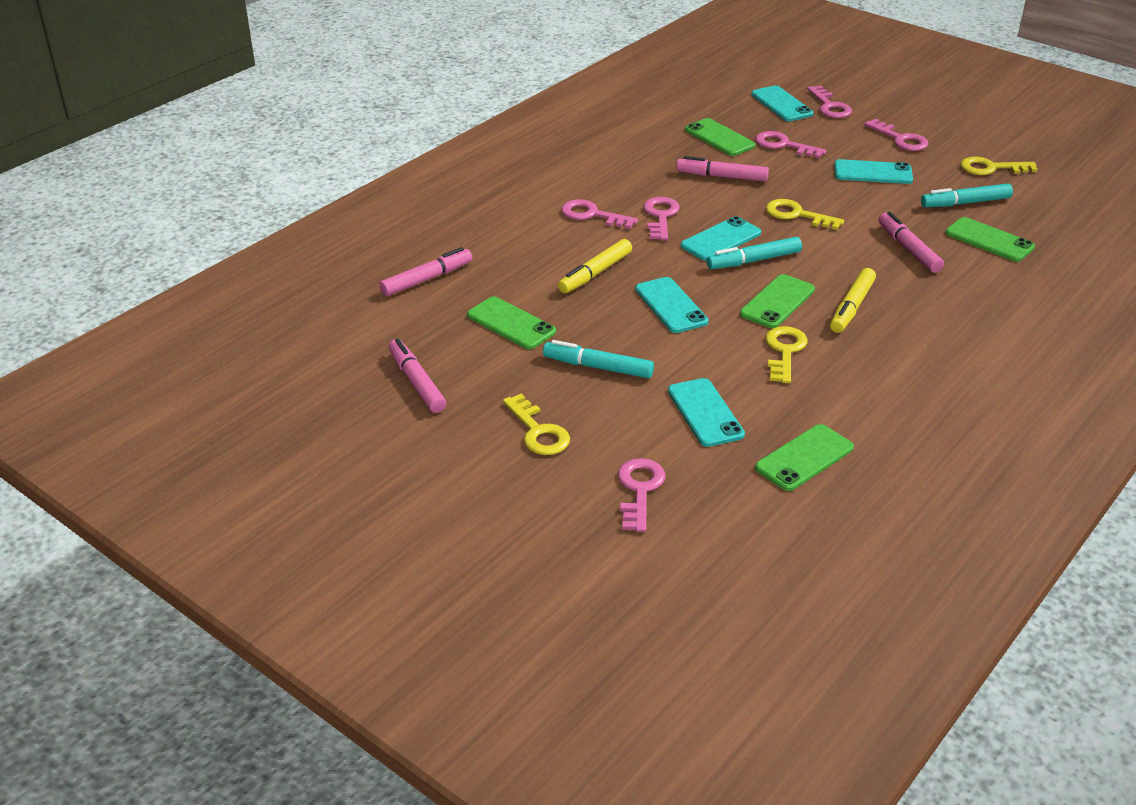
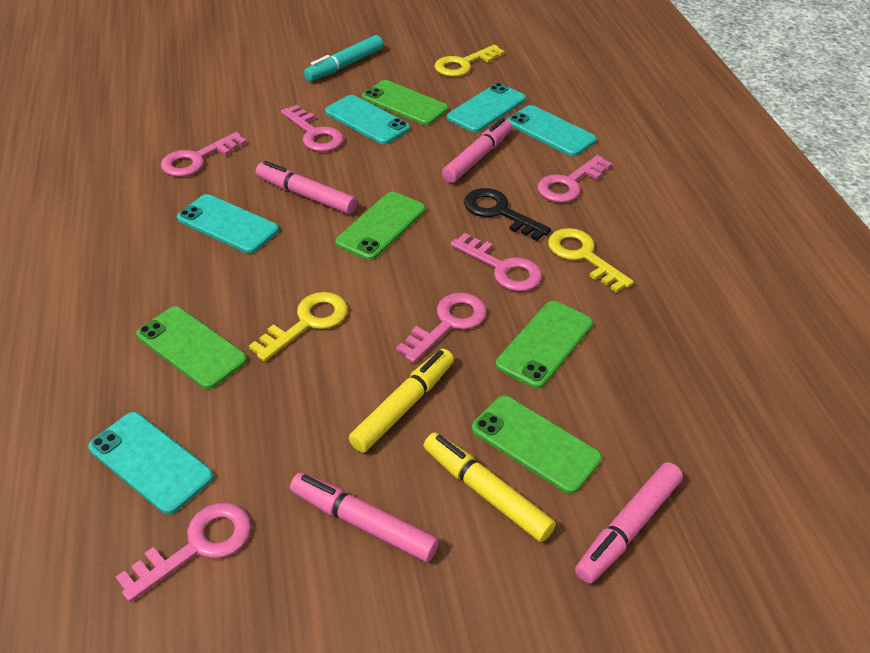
black key: 0 -> 1
turquoise marker: 3 -> 1
yellow key: 4 -> 3

